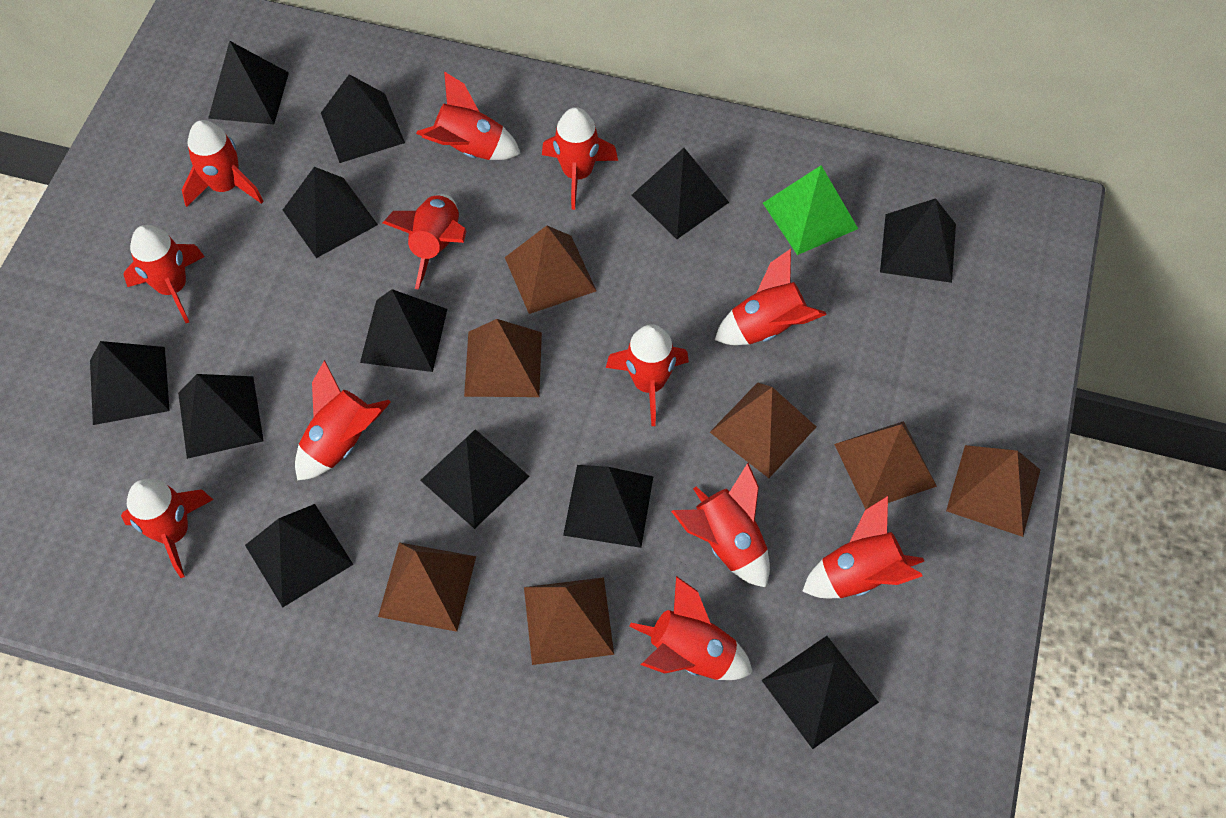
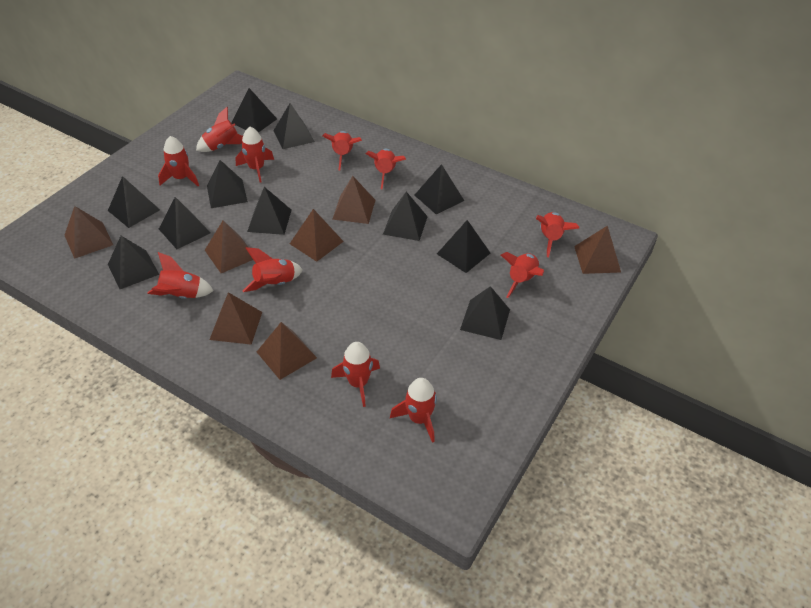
black pyramid: 12 -> 11
green pyramid: 1 -> 0
red rocket: 12 -> 11

